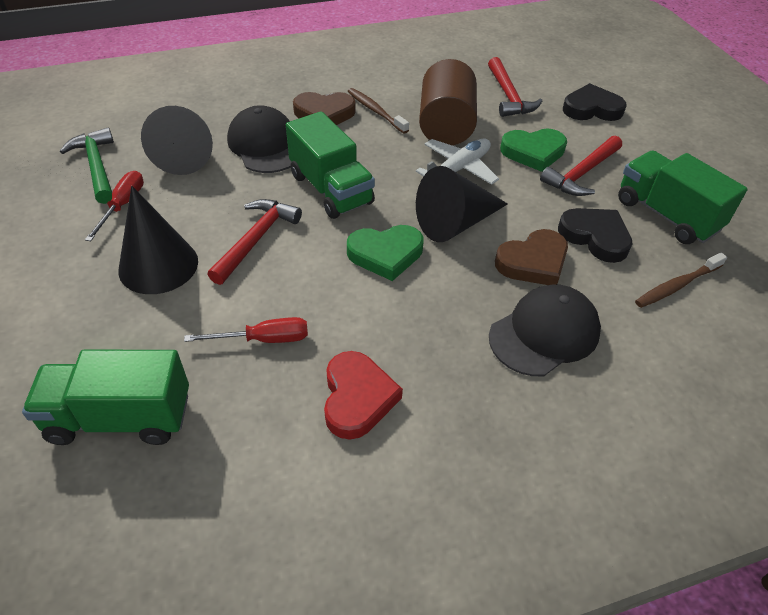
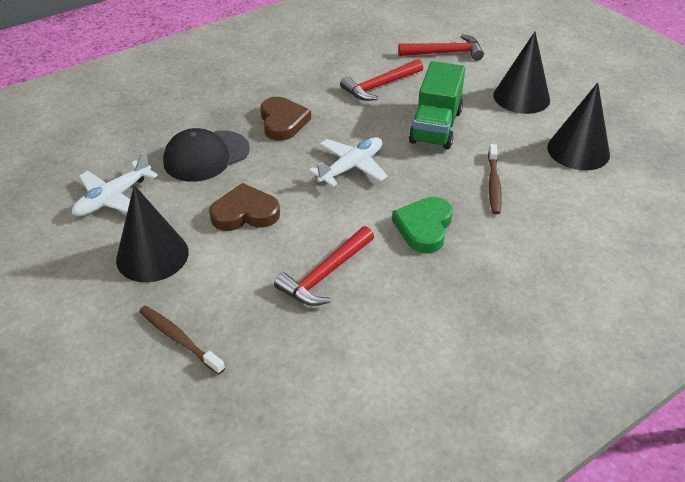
black cap: 2 -> 1
black heart: 2 -> 0
brown cylinder: 1 -> 0
green hammer: 1 -> 0
green heart: 2 -> 1
green truck: 3 -> 1
red heart: 1 -> 0
red screwdriver: 2 -> 0
white plane: 1 -> 2

